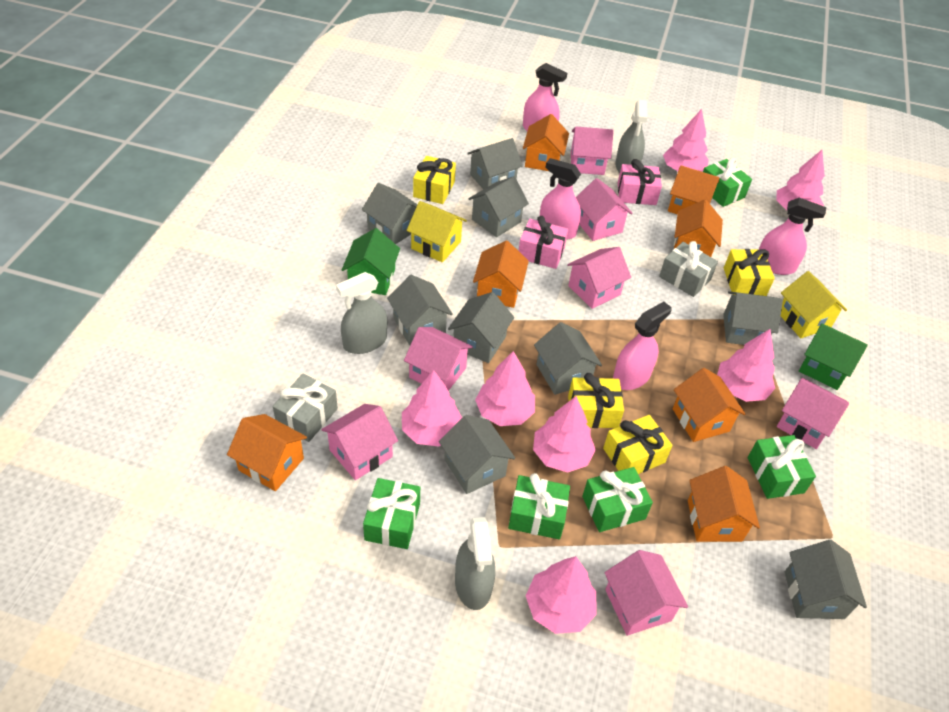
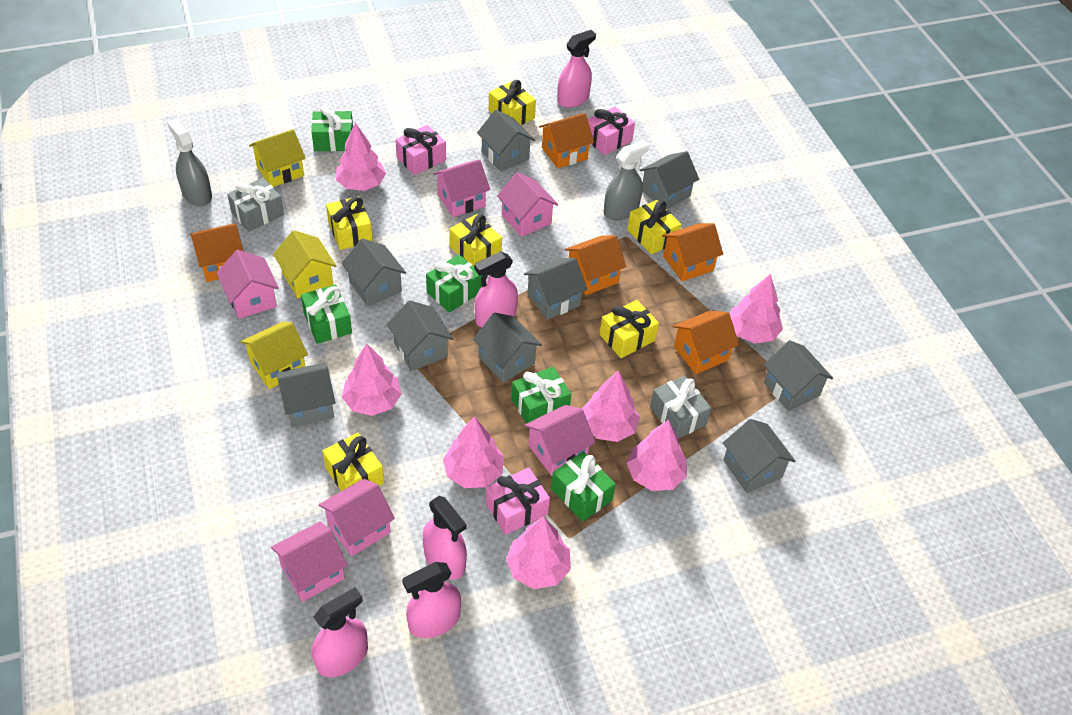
green house: 2 -> 0
grey spray bottle: 3 -> 2
orange house: 7 -> 5
pink gift: 2 -> 3
pink house: 7 -> 6
pink spray bottle: 4 -> 5
yellow gift: 4 -> 6
yellow house: 2 -> 3

